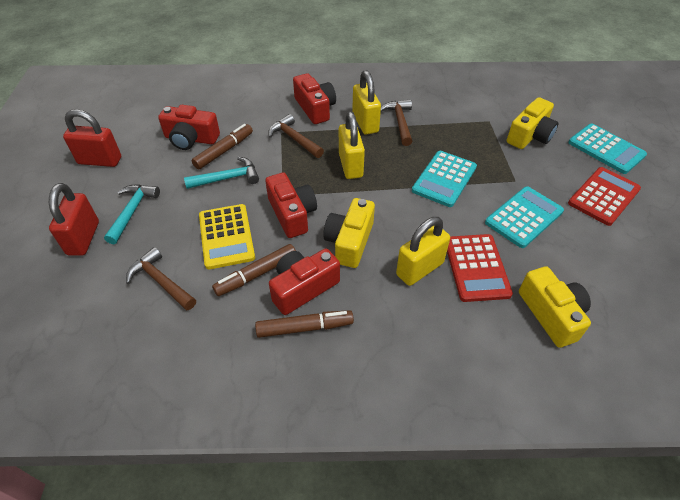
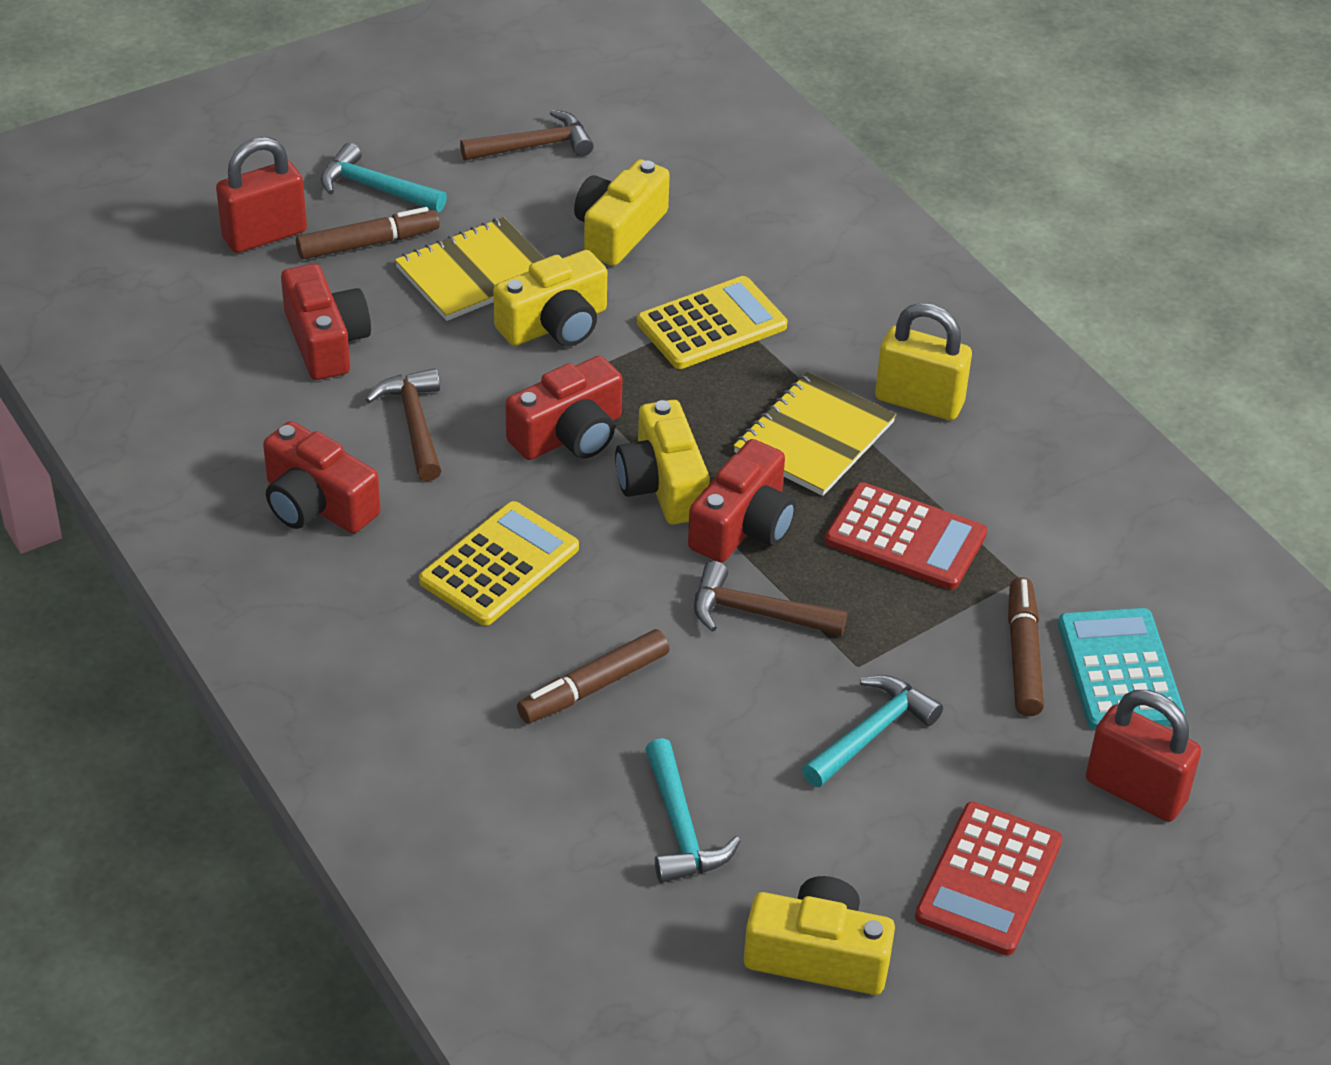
turquoise calculator: 3 -> 1
turquoise hammer: 2 -> 3
yellow calculator: 1 -> 2
yellow camera: 3 -> 4
yellow notebook: 0 -> 2
yellow padlock: 3 -> 1

